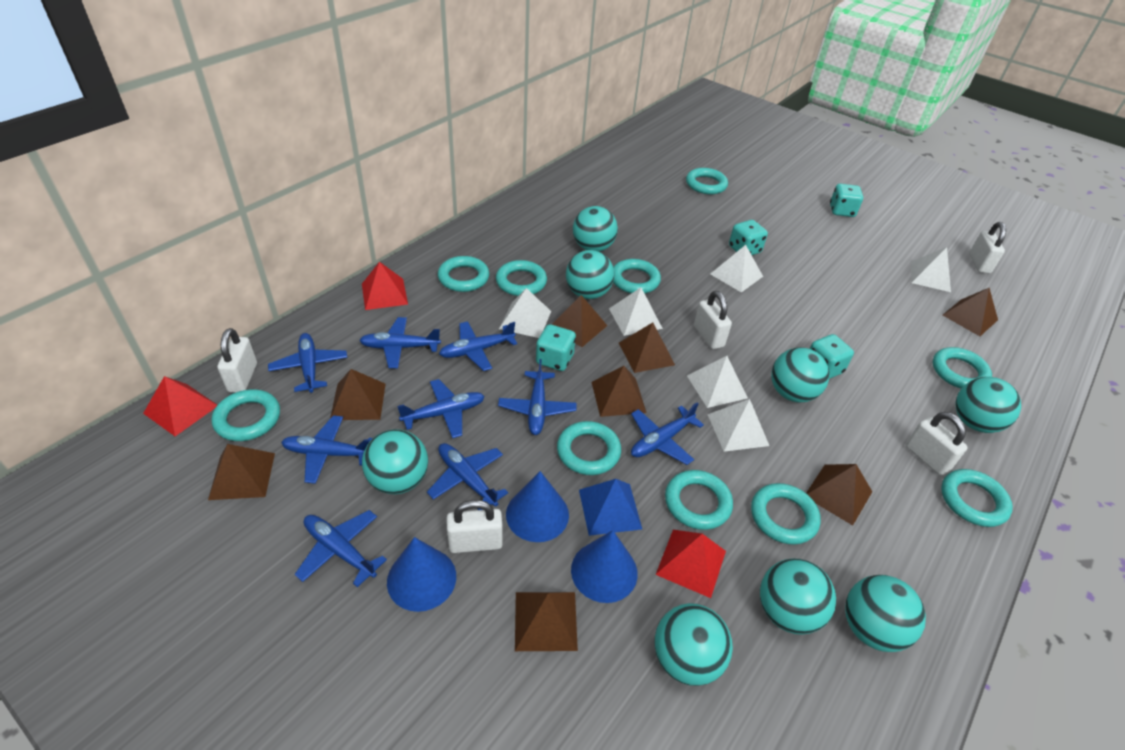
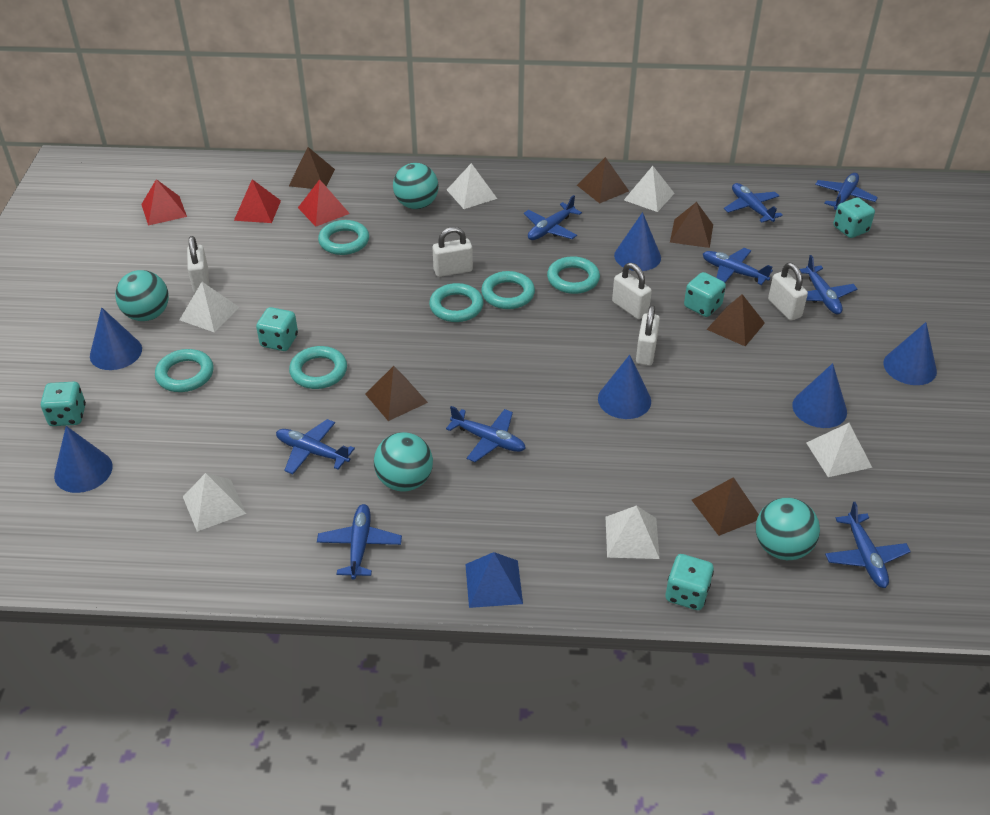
blue cone: 3 -> 6
brown pyramid: 8 -> 6
turquoise ball: 8 -> 4
turquoise dice: 4 -> 5
turquoise ring: 10 -> 6

